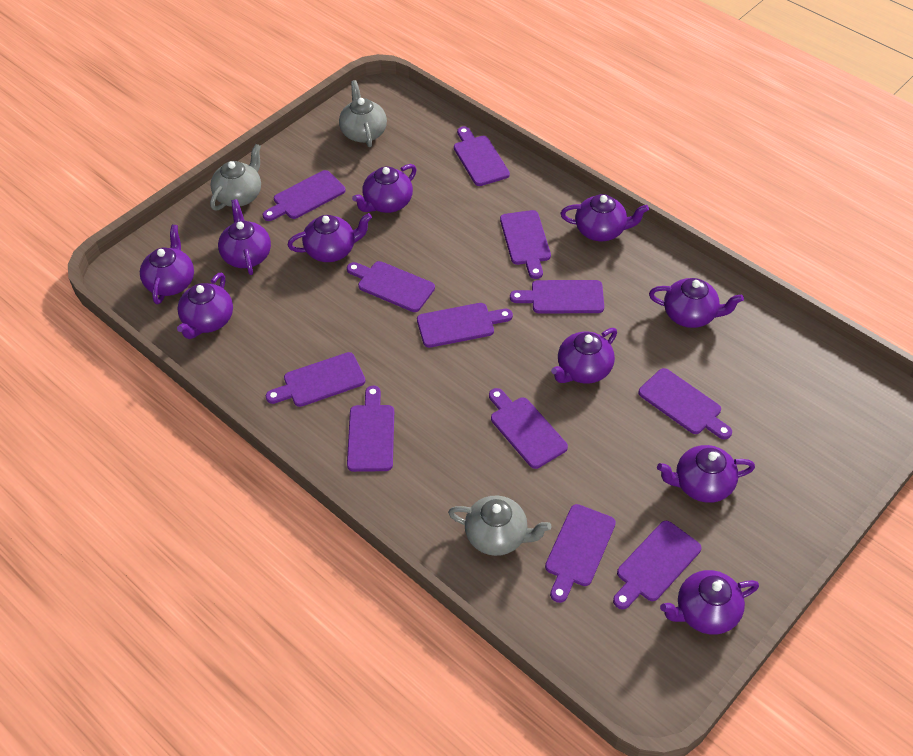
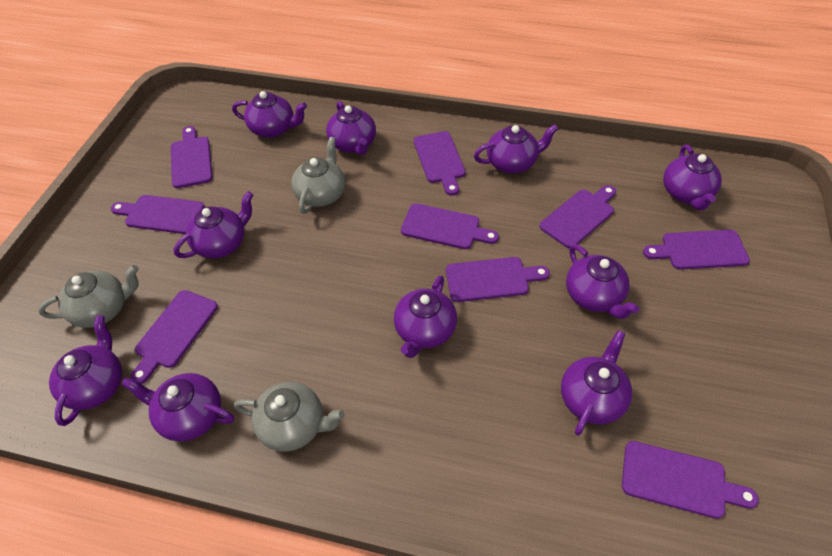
purple cutting board: 12 -> 9

